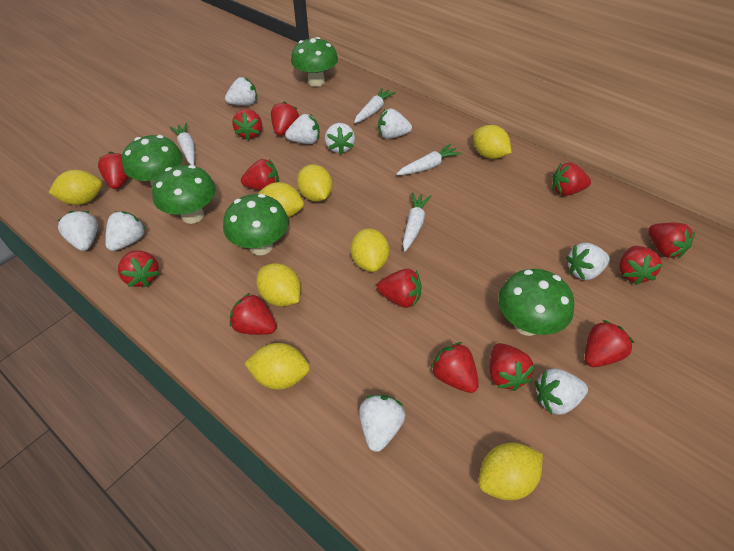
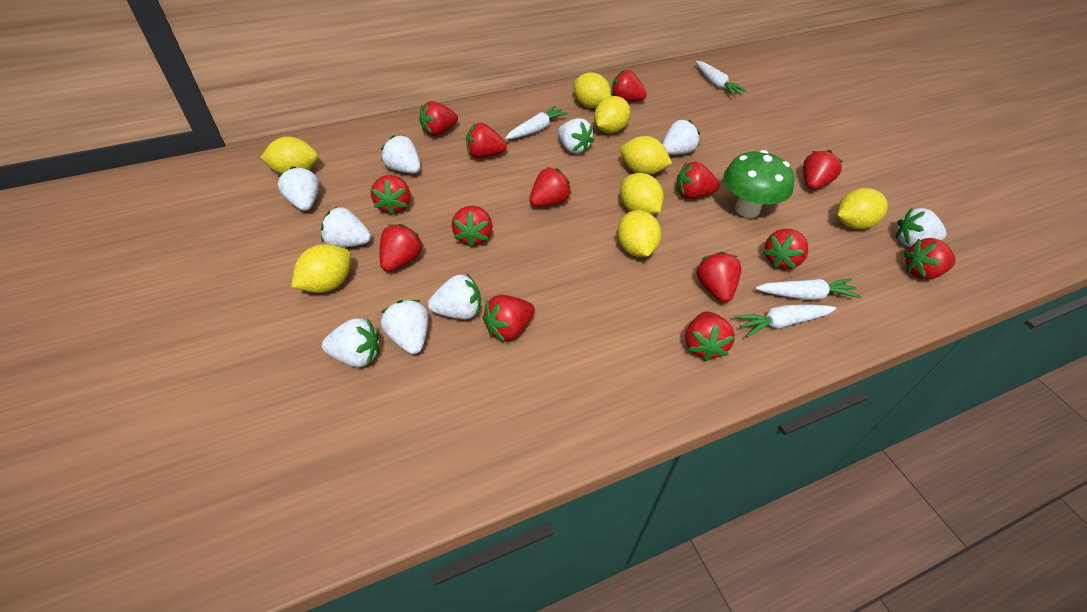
green mushroom: 5 -> 1
red strawberry: 13 -> 14

